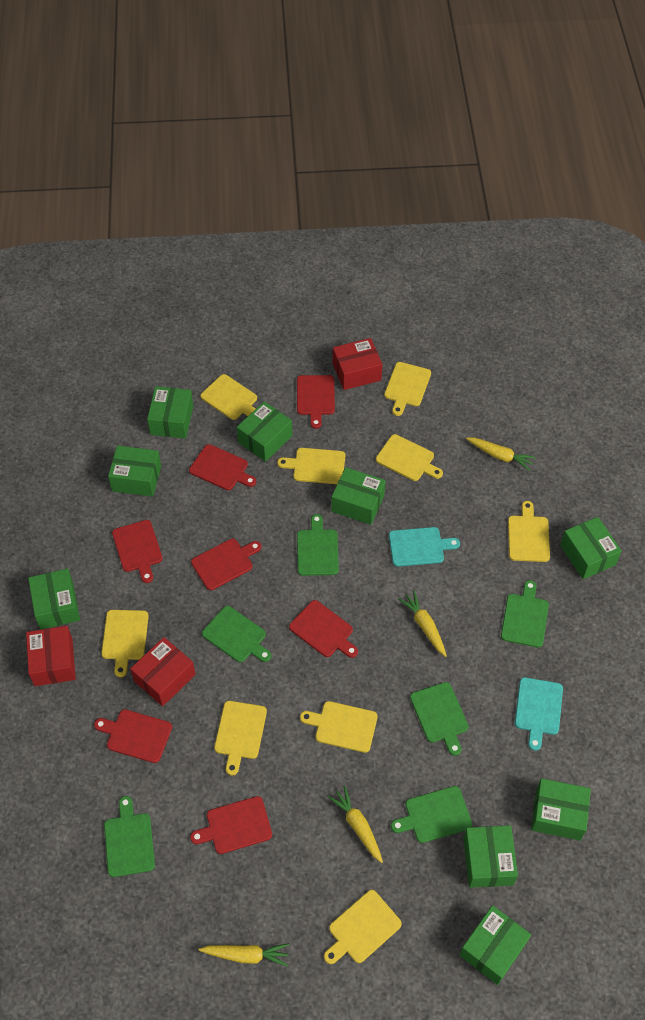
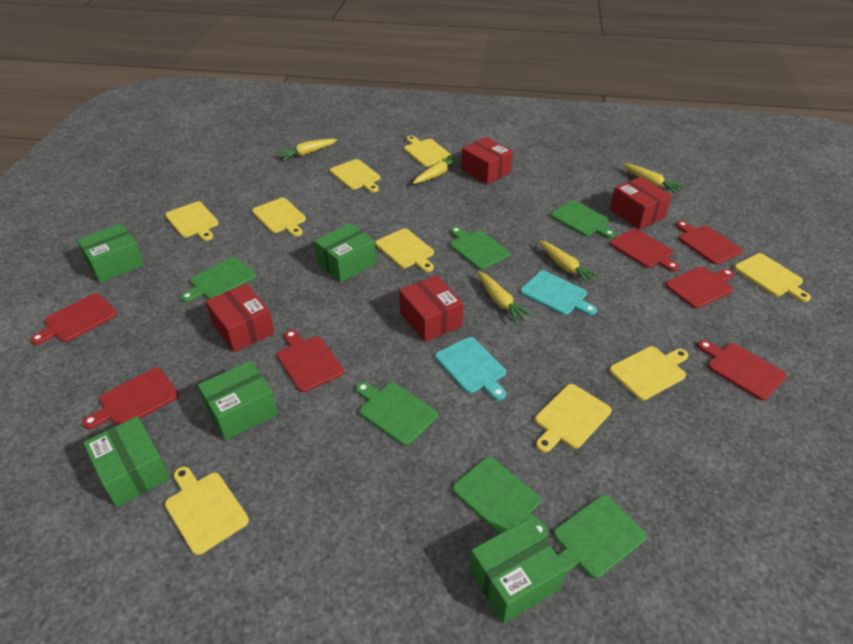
green box: 9 -> 5
red box: 3 -> 4
yellow carrot: 4 -> 5

